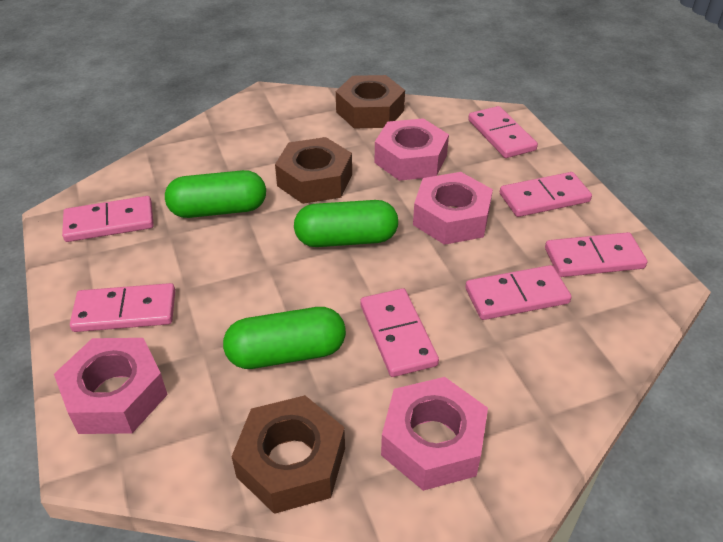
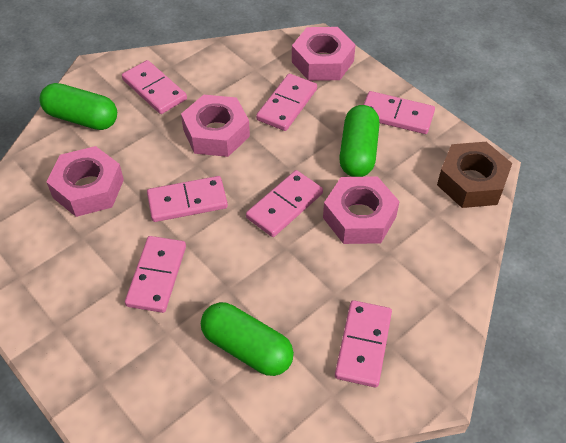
brown nut: 3 -> 1

